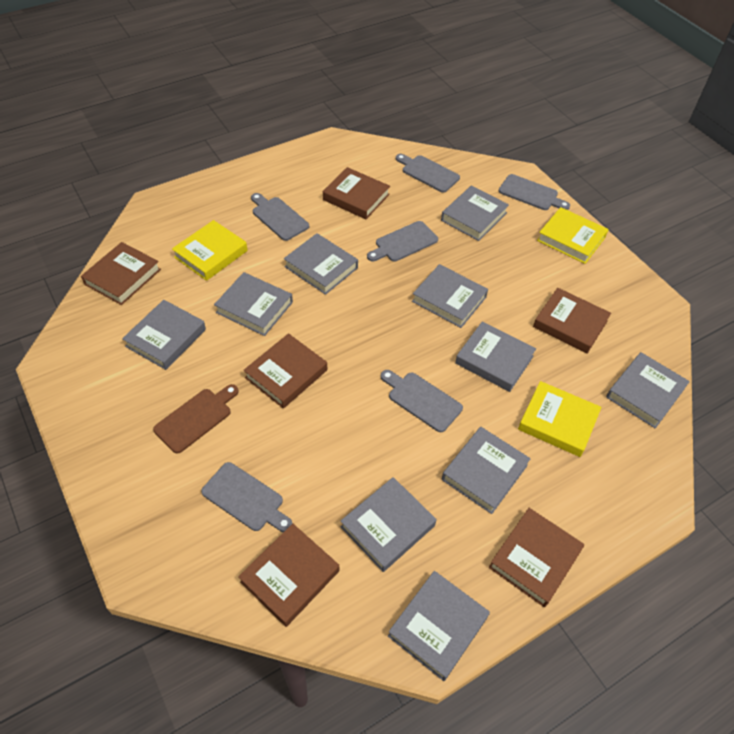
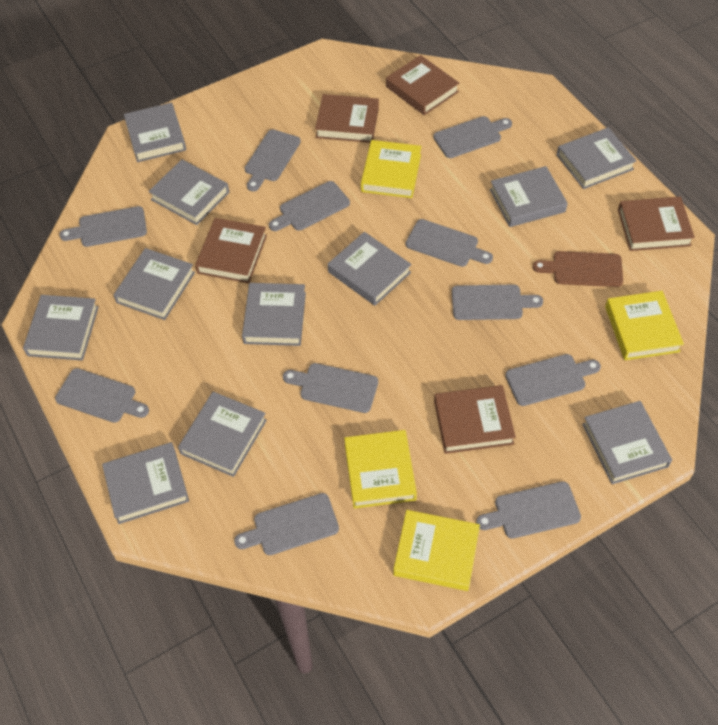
brown book: 6 -> 5
grey book: 10 -> 11
grey cutting board: 6 -> 11
yellow book: 3 -> 4

